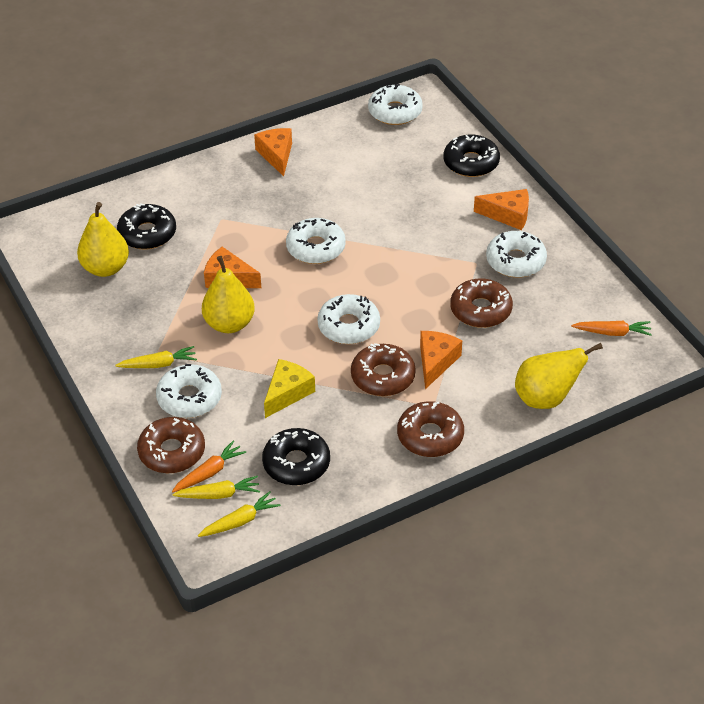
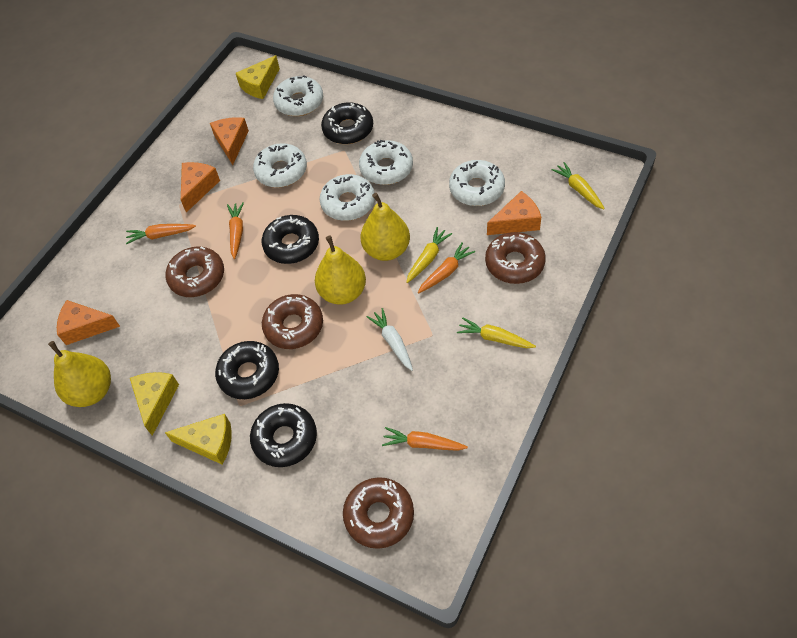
black donut: 3 -> 4
orange carrot: 2 -> 4
white carrot: 0 -> 1
yellow cheese: 1 -> 3

